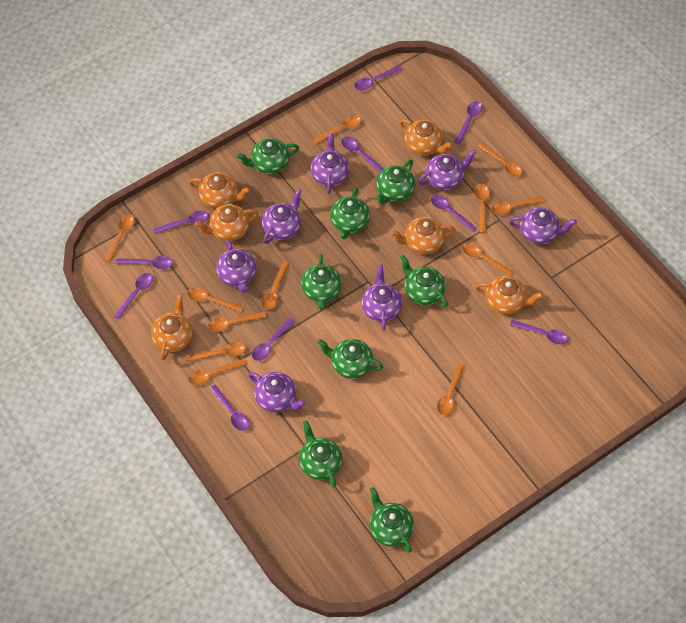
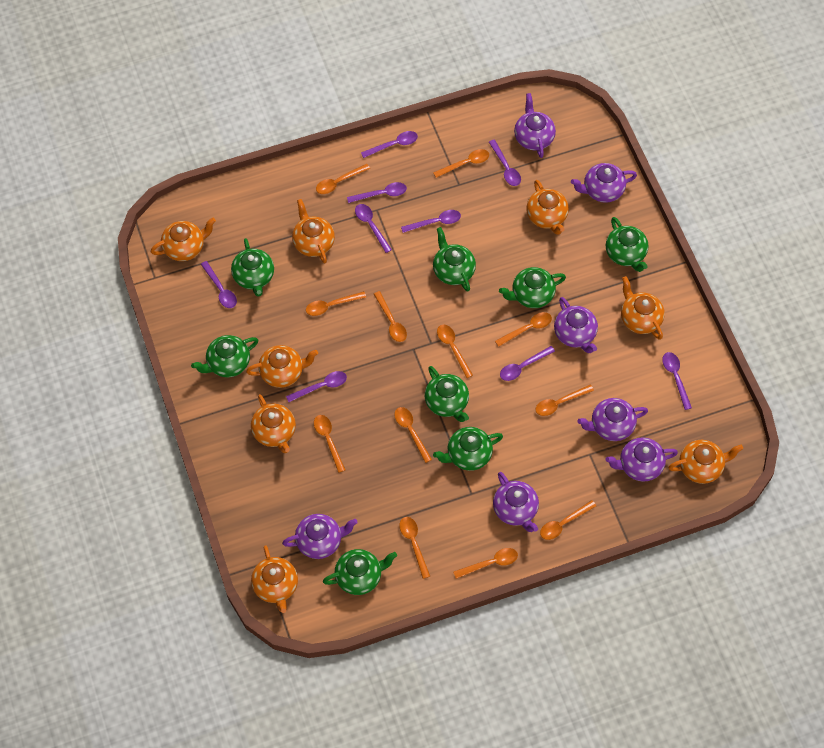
orange teapot: 6 -> 8
purple spoon: 10 -> 9

